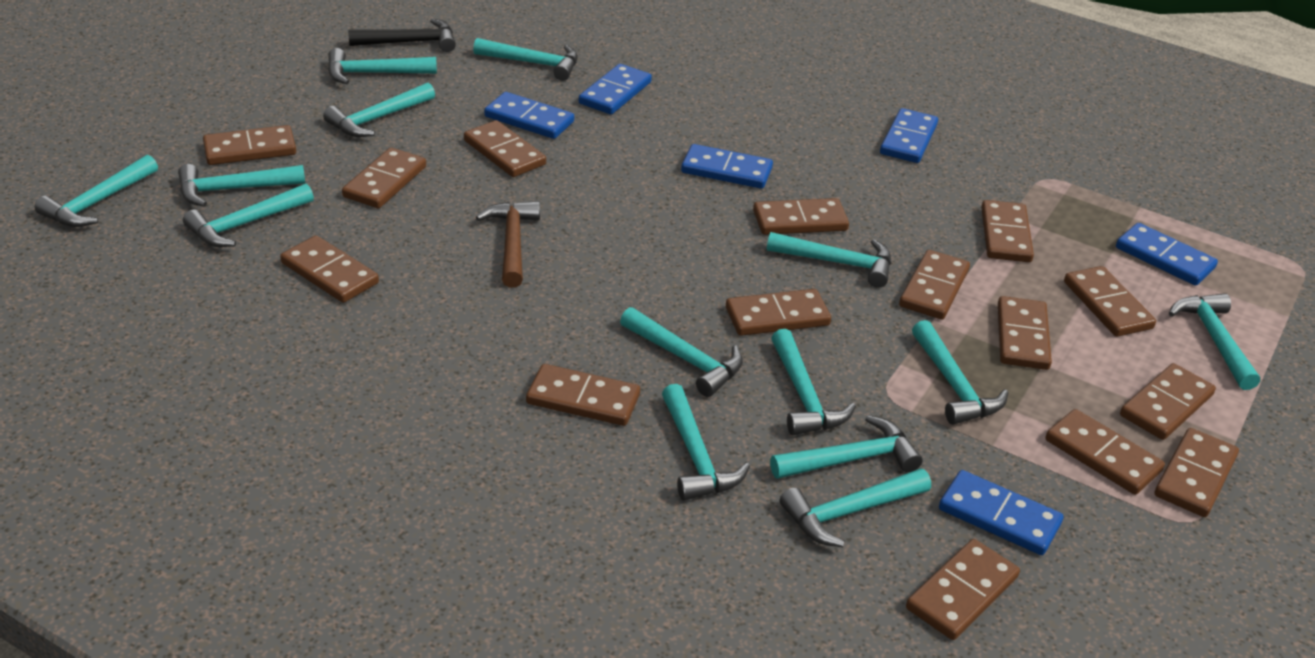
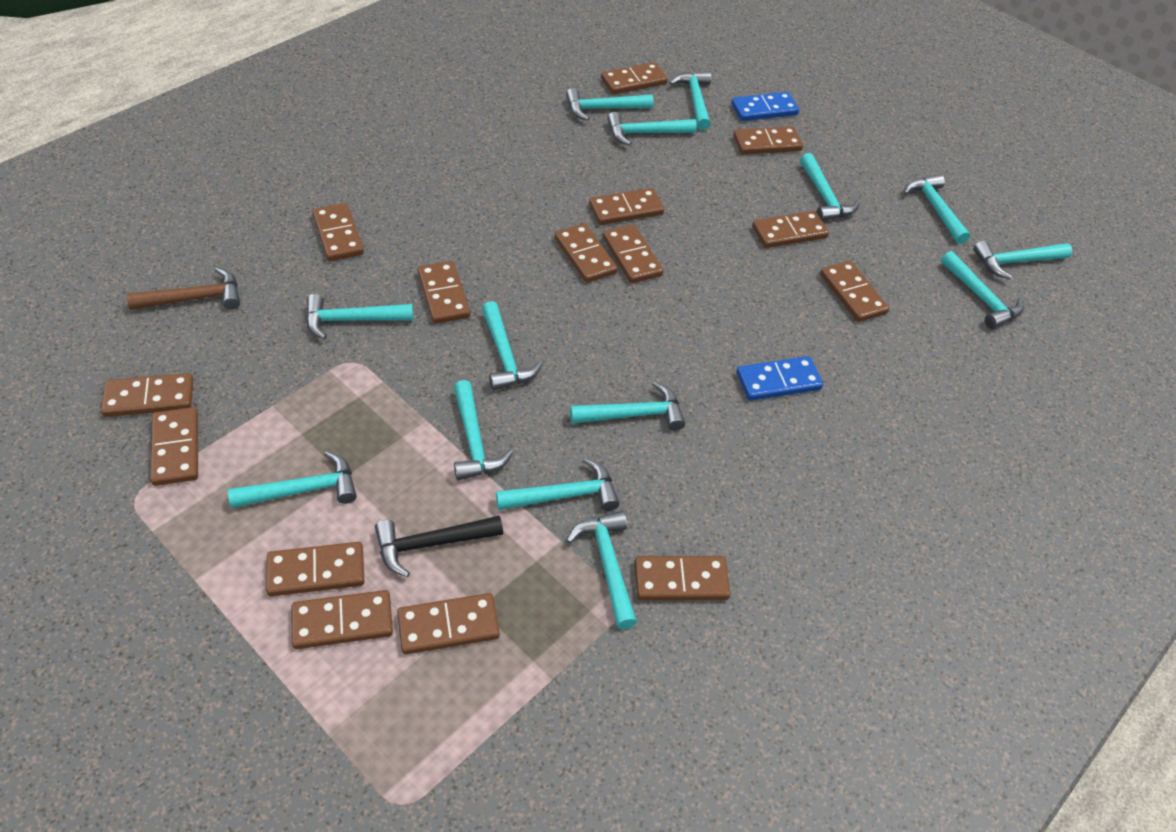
blue domino: 6 -> 2

